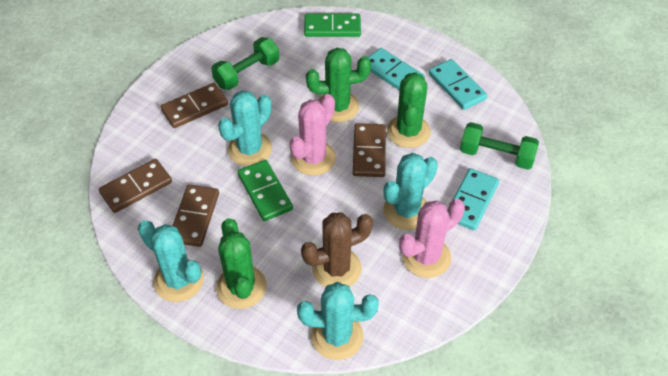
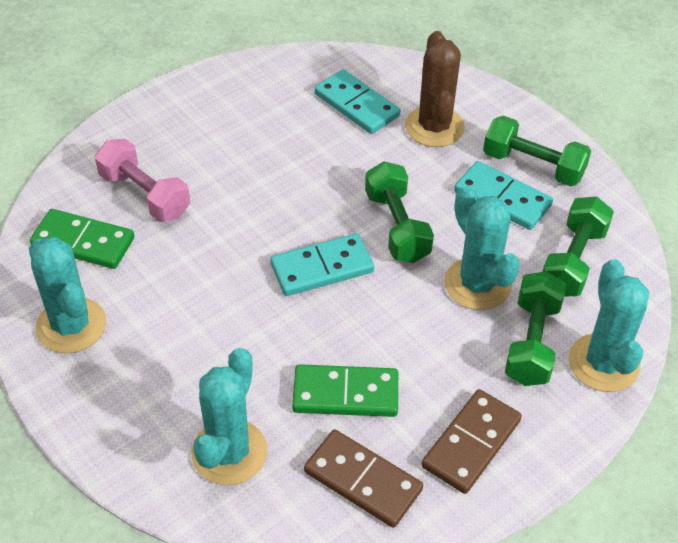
brown domino: 4 -> 2
green cactus: 3 -> 0
green dumbbell: 2 -> 4
pink cactus: 2 -> 0
pink dumbbell: 0 -> 1

